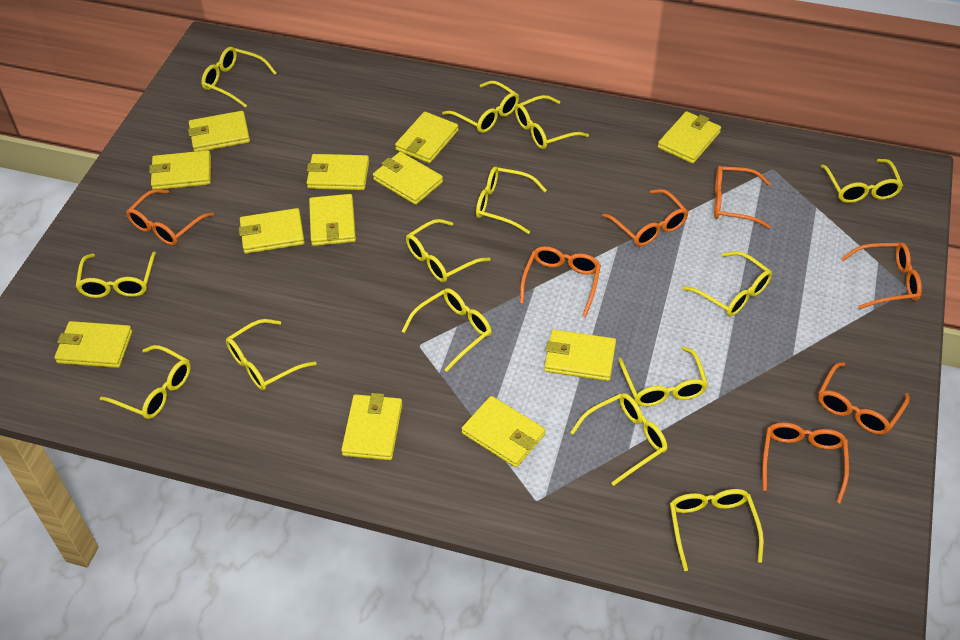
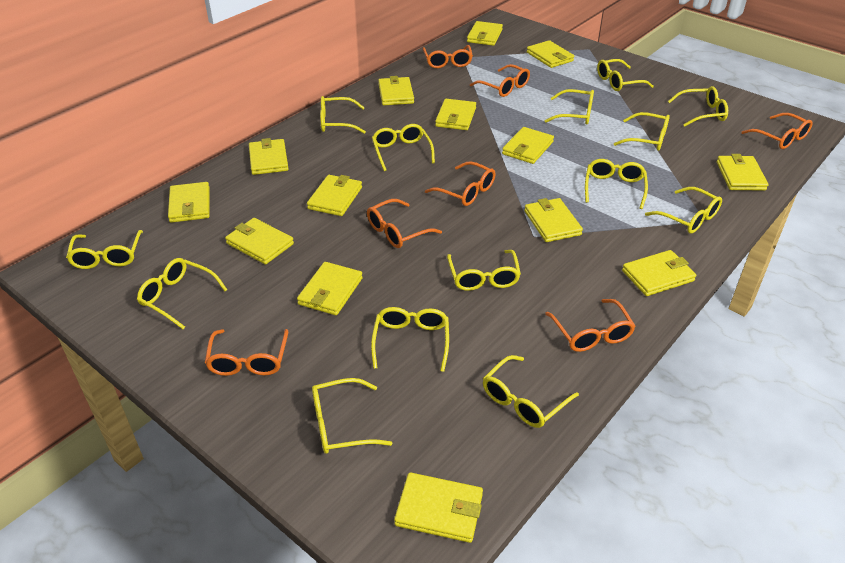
yellow wallet: 12 -> 14

